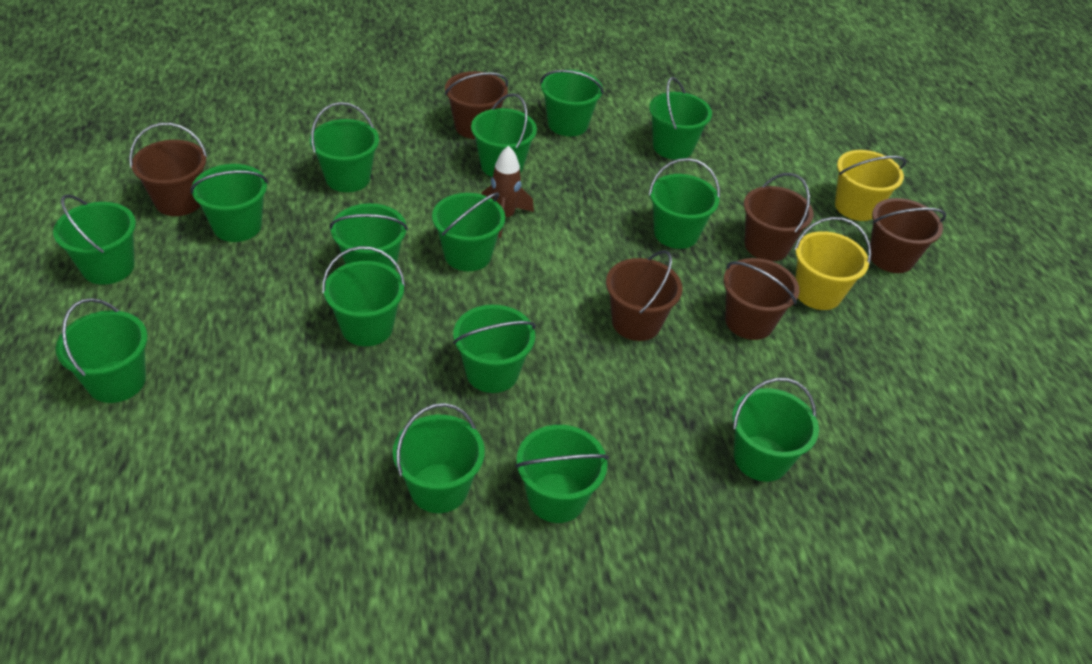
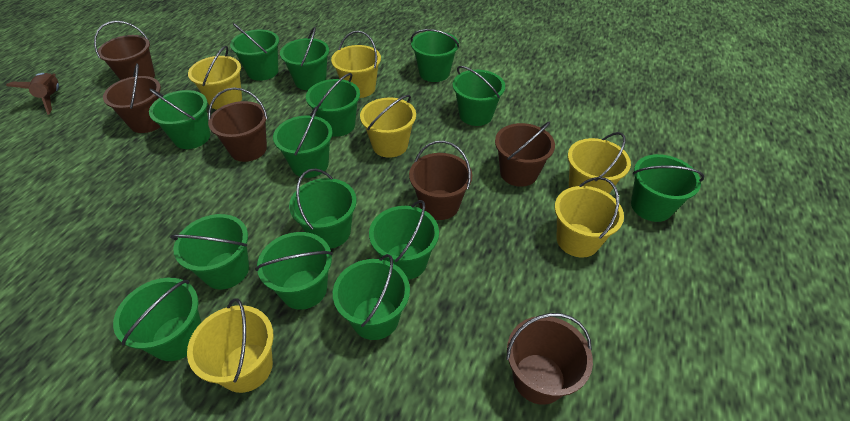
green bucket: 15 -> 14
yellow bucket: 2 -> 6

